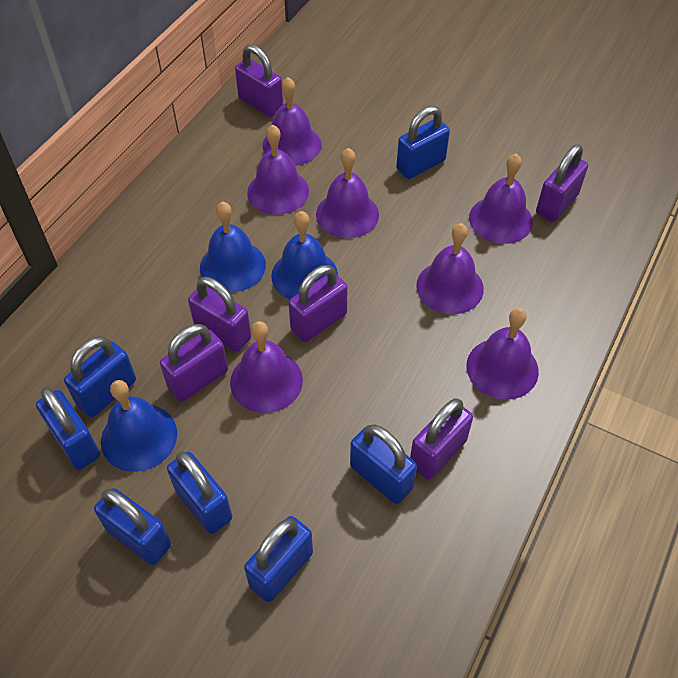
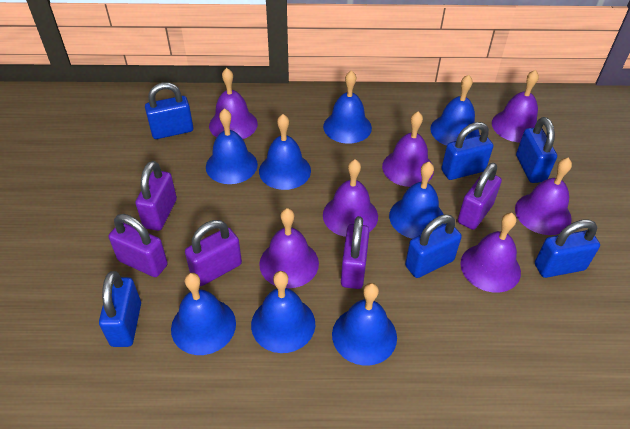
blue bell: 3 -> 8
blue padlock: 7 -> 6
purple padlock: 6 -> 5

